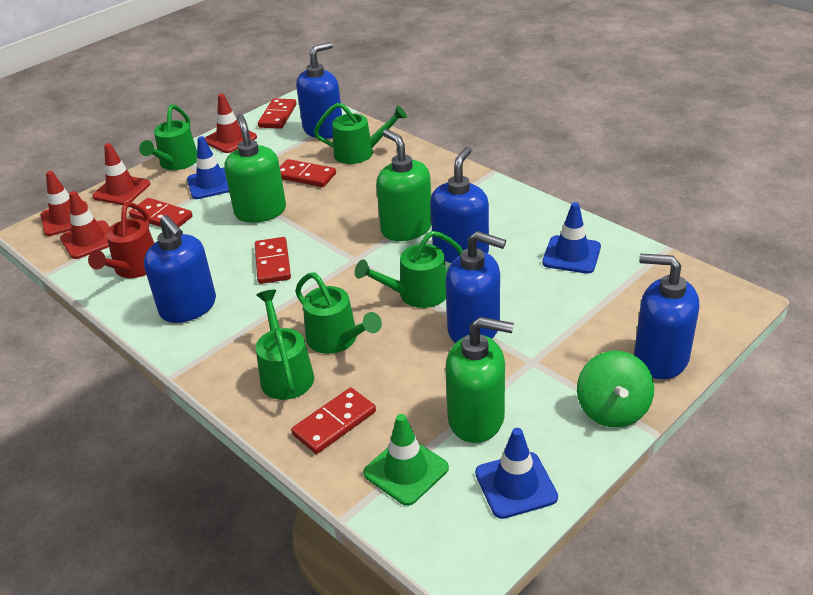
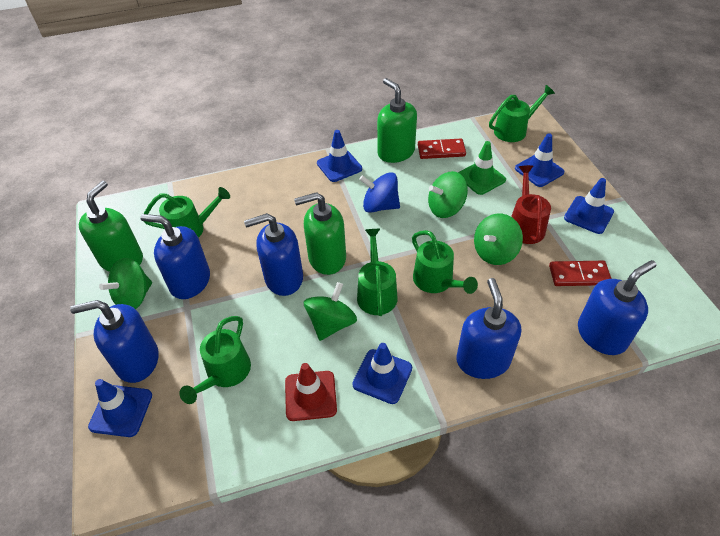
blue spinning top: 0 -> 1
blue traffic cone: 3 -> 5
green spinning top: 1 -> 4
red domino: 5 -> 2
red traffic cone: 4 -> 1

